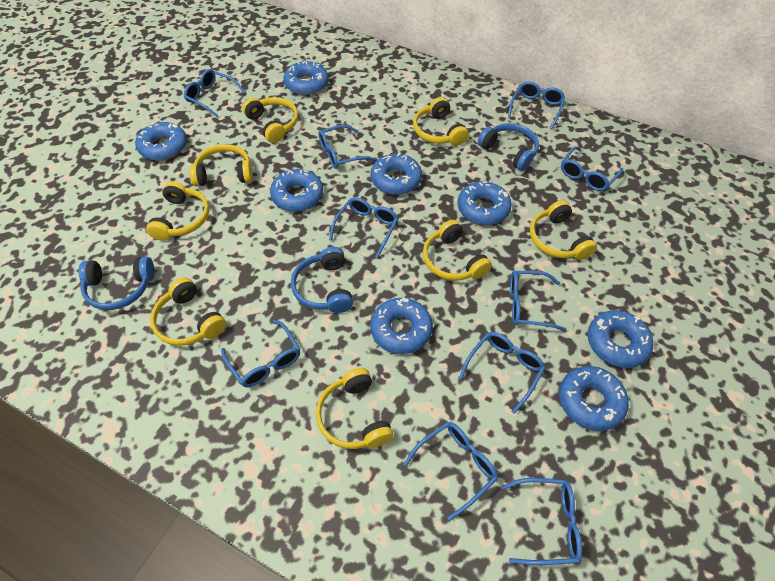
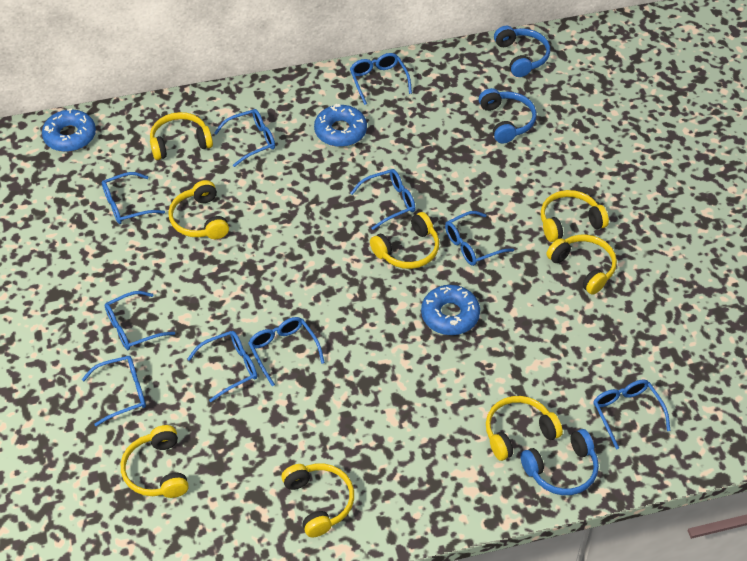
blue donut: 8 -> 3

